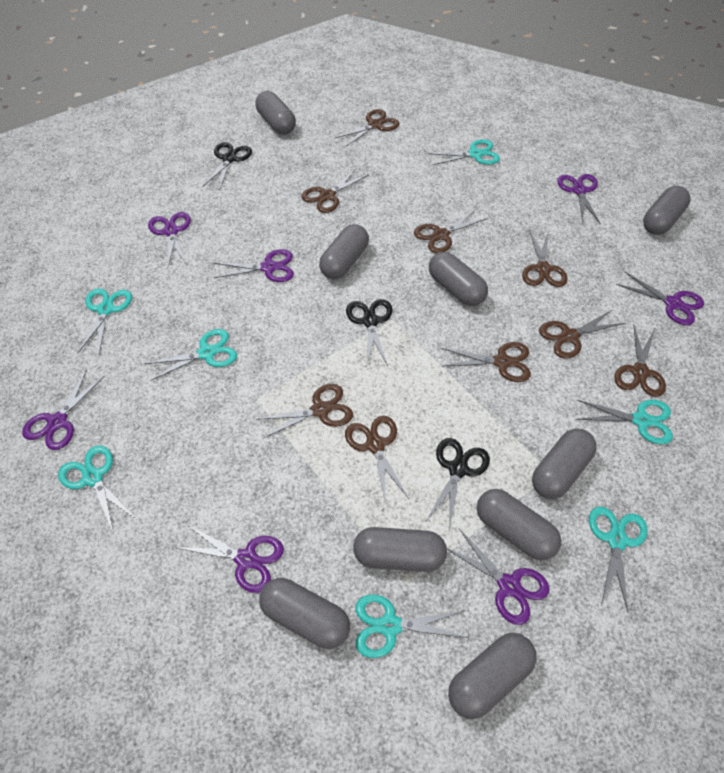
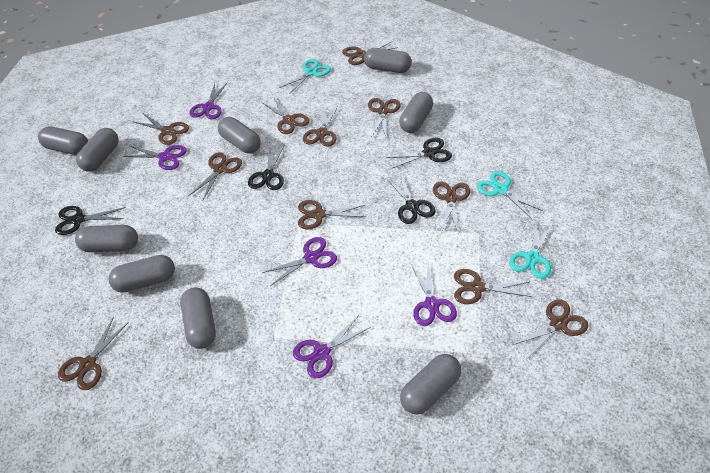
black scissors: 3 -> 4
brown scissors: 9 -> 11
purple scissors: 7 -> 5
turquoise scissors: 7 -> 3

